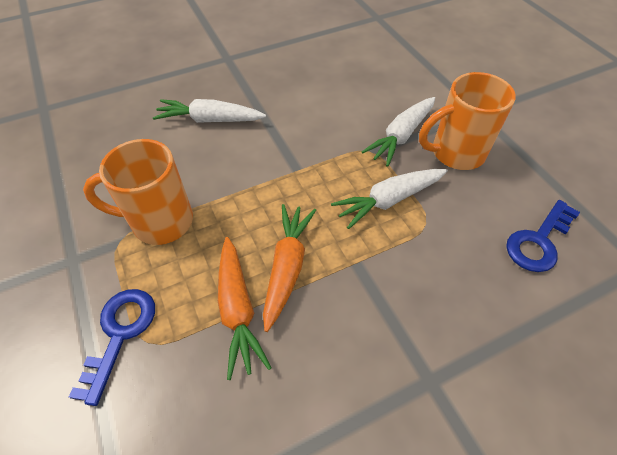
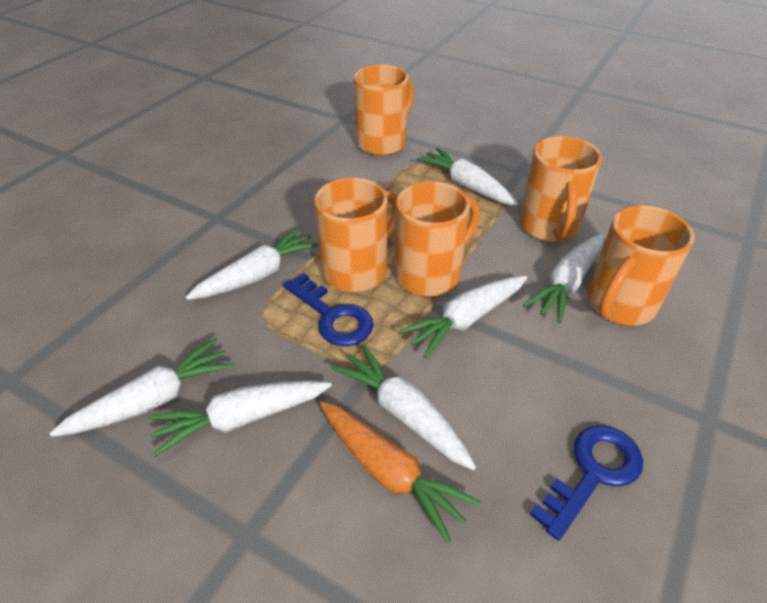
orange carrot: 2 -> 1
orange mug: 2 -> 5
white carrot: 3 -> 7

